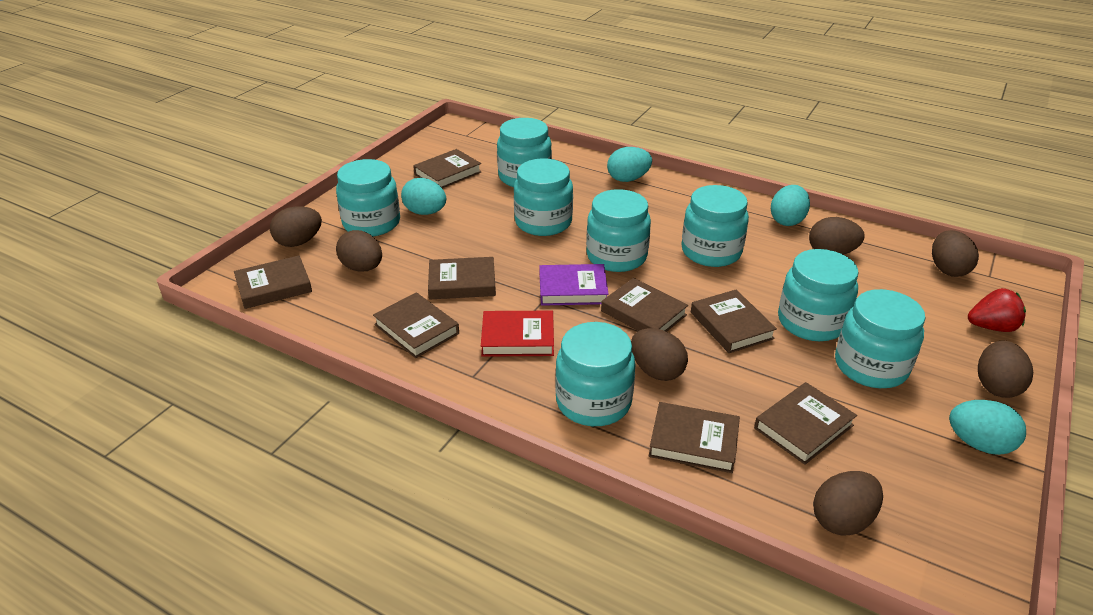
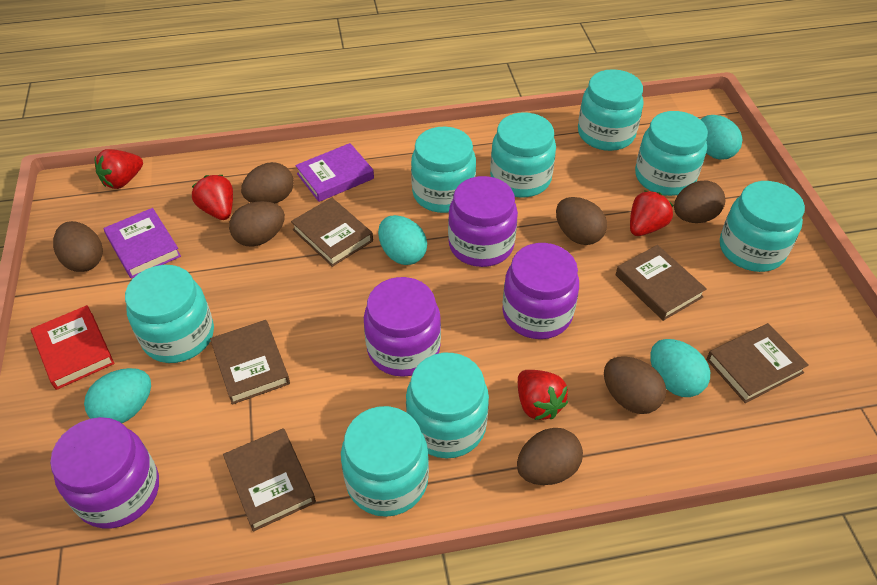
brown book: 8 -> 5
purple book: 1 -> 2
purple jar: 0 -> 4
red strawberry: 1 -> 4

